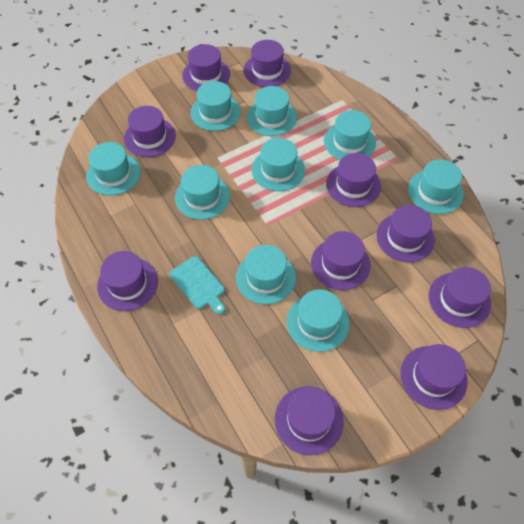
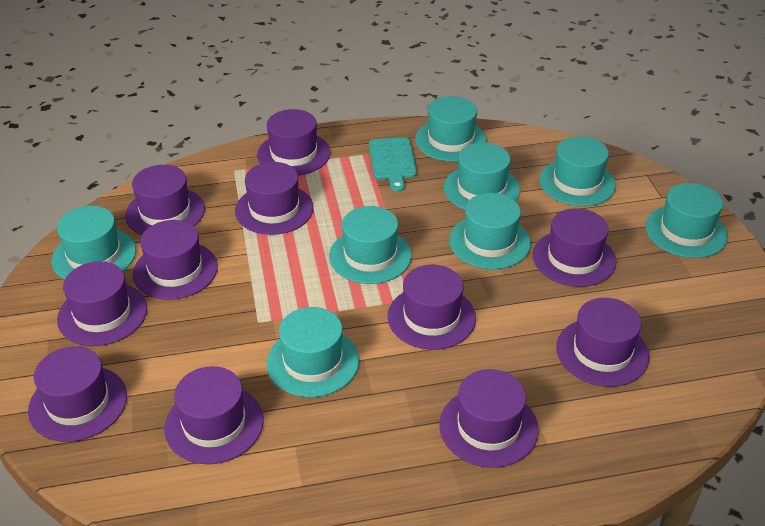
purple hat: 10 -> 11
turquoise hat: 9 -> 8

